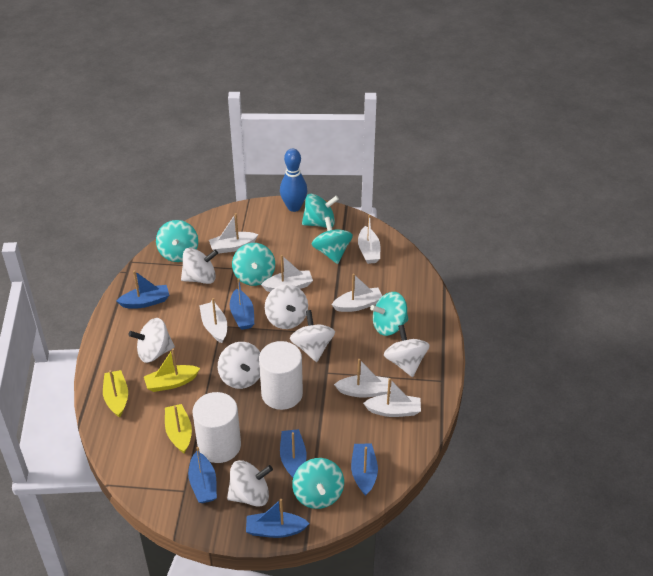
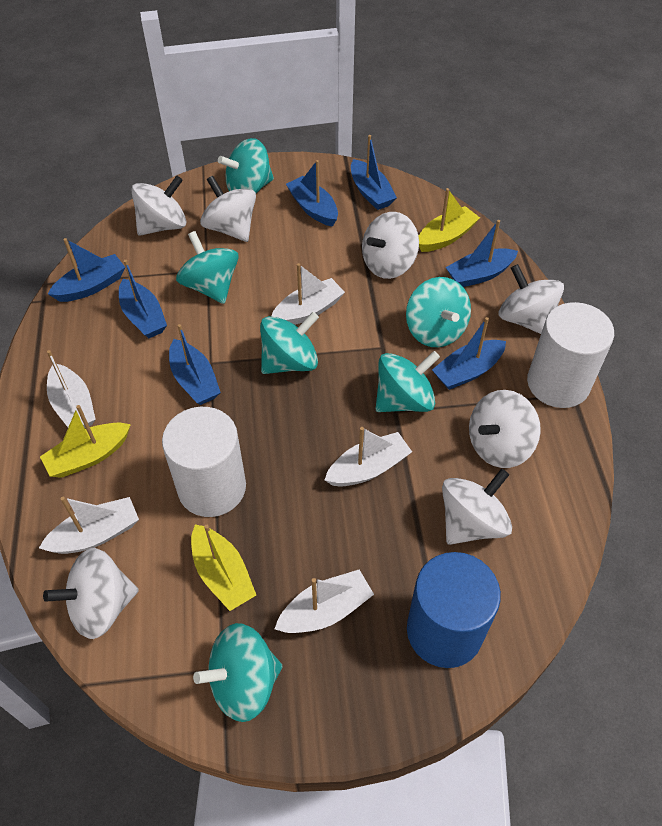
blue boat: 6 -> 7
blue bowling pin: 1 -> 0
blue cylinder: 0 -> 1
white boat: 7 -> 5

